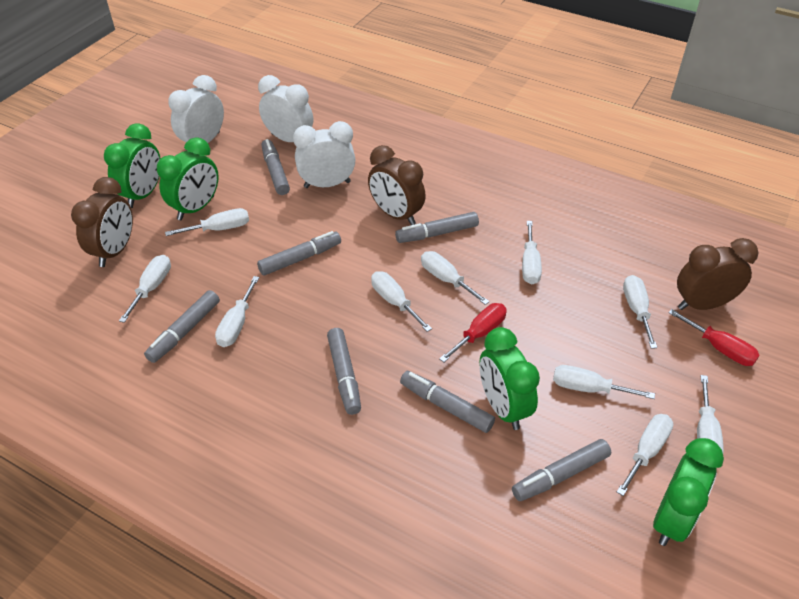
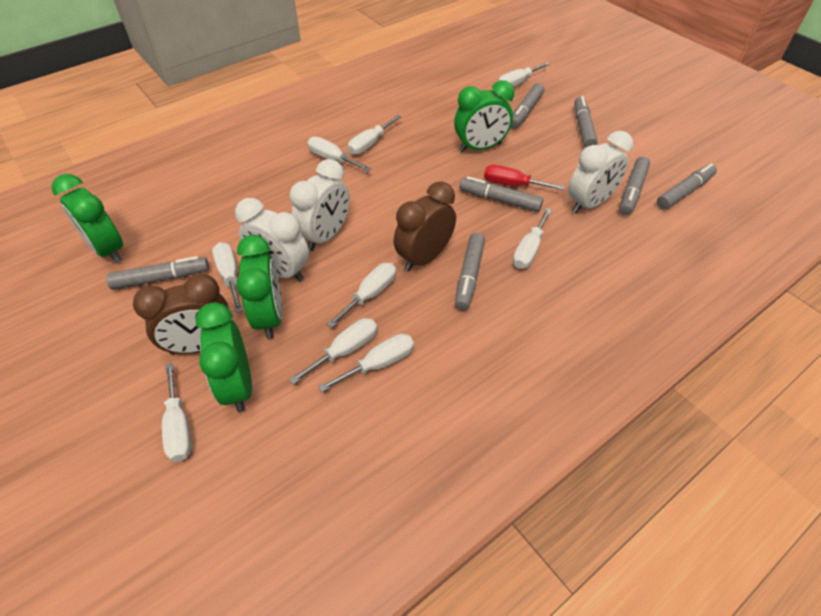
brown clock: 3 -> 2
red screwdriver: 2 -> 1
white screwdriver: 10 -> 9

